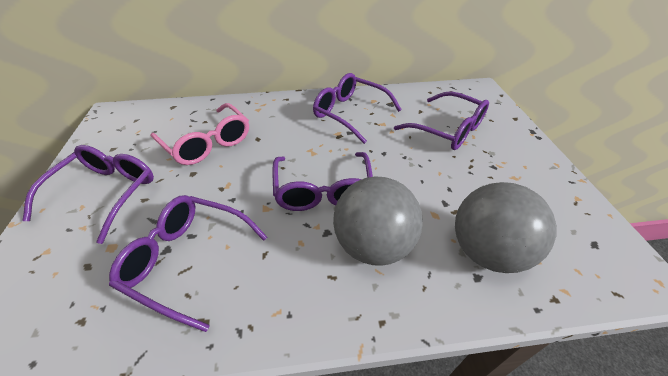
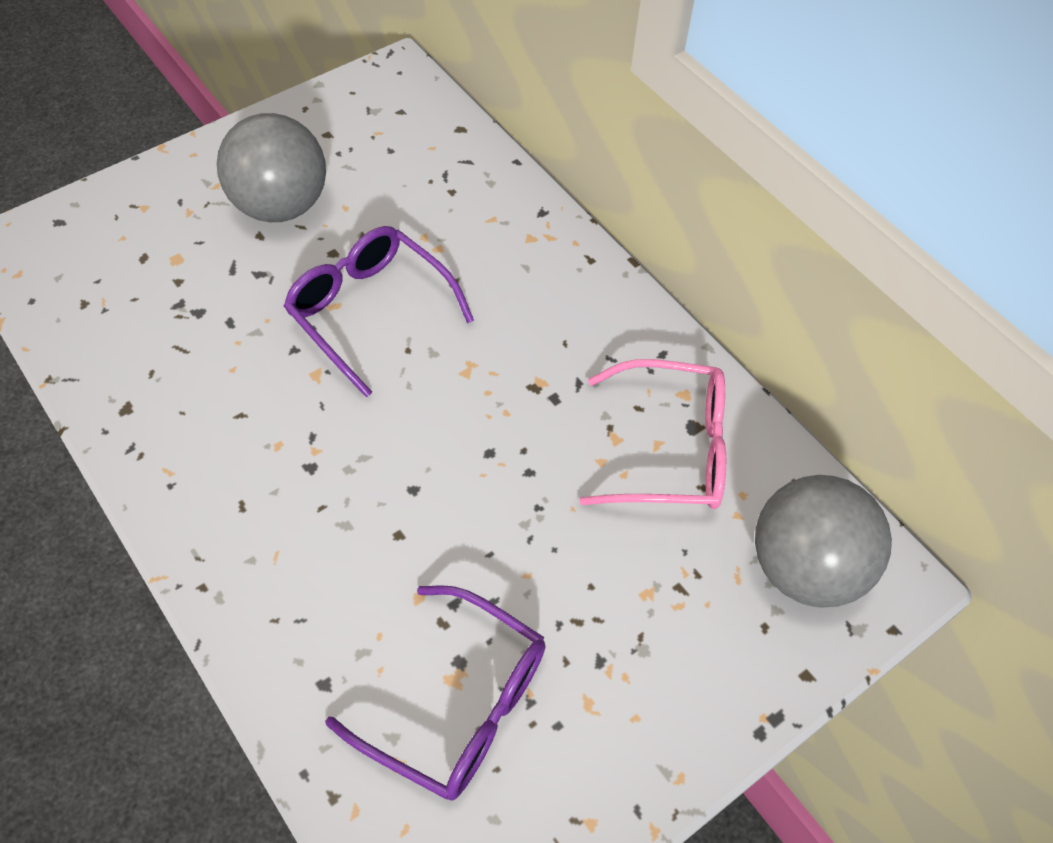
purple glasses: 5 -> 2

